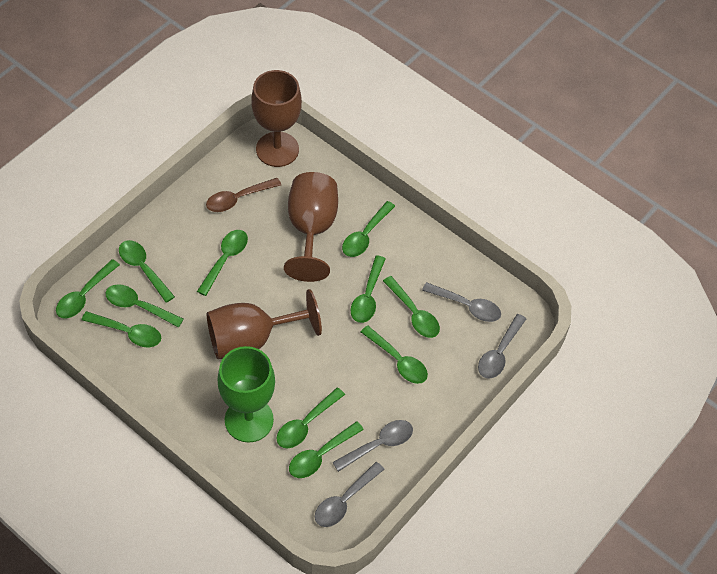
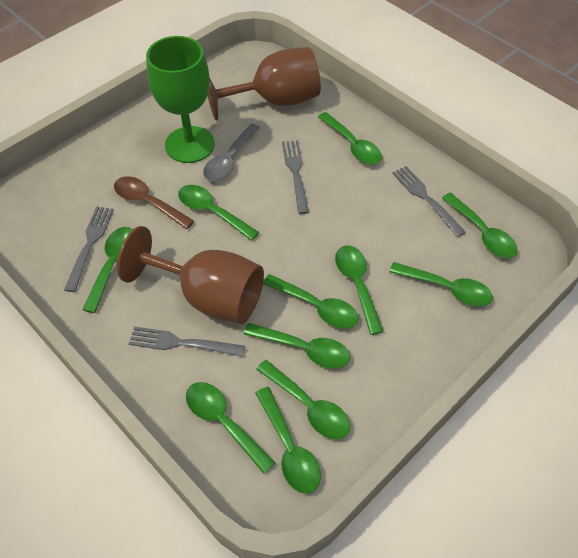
brown goblet: 3 -> 2
grey fork: 0 -> 4
grey spoon: 4 -> 1

